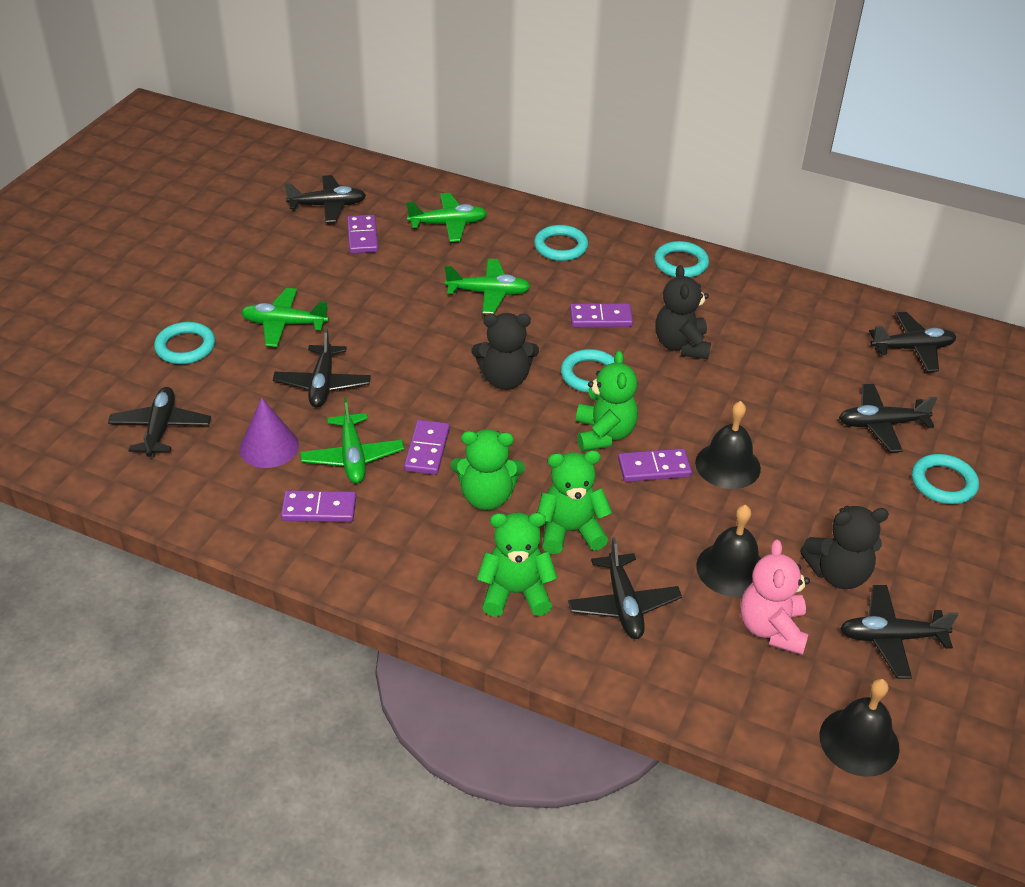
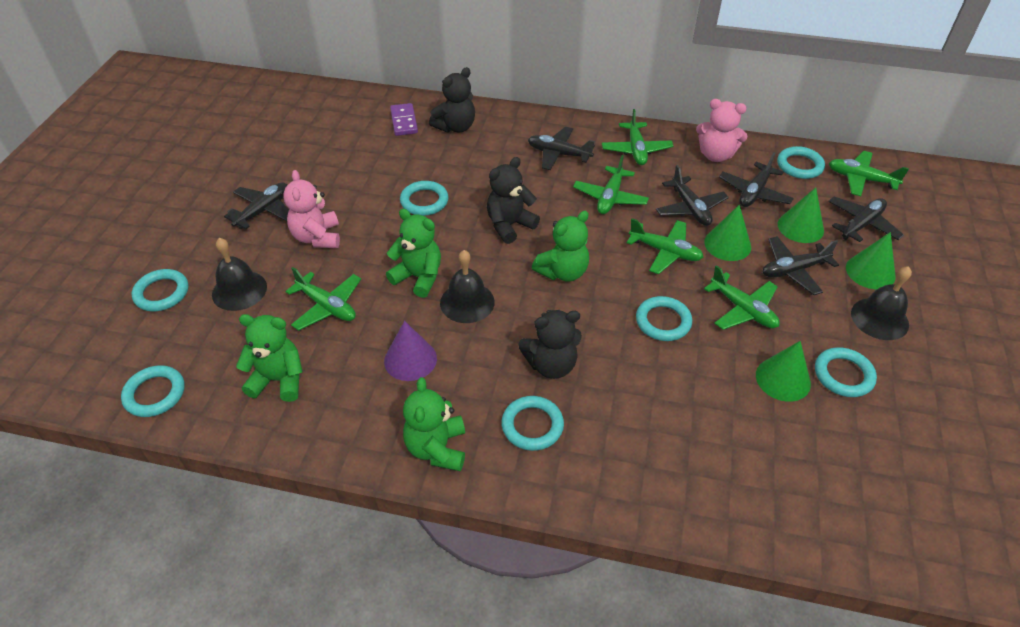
black plane: 7 -> 6
green cone: 0 -> 4
green plane: 4 -> 6
pink teddy bear: 1 -> 2
purple domino: 5 -> 1
turquoise ring: 5 -> 7

